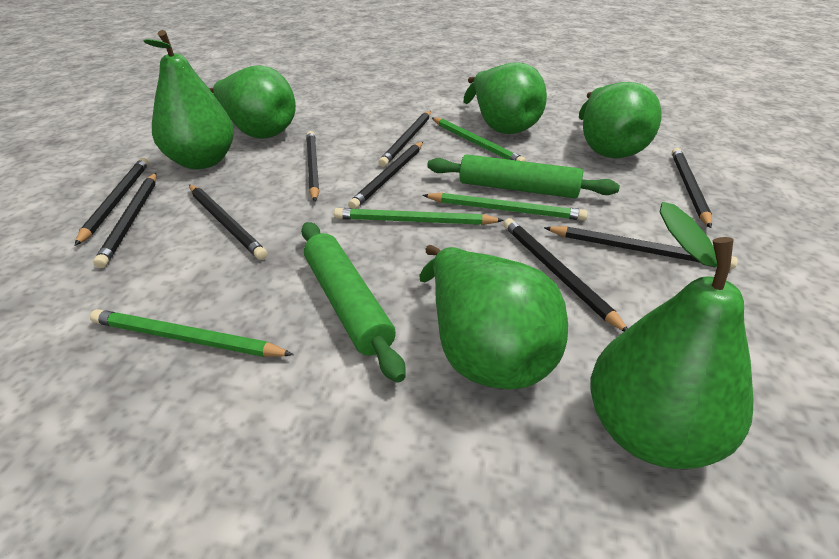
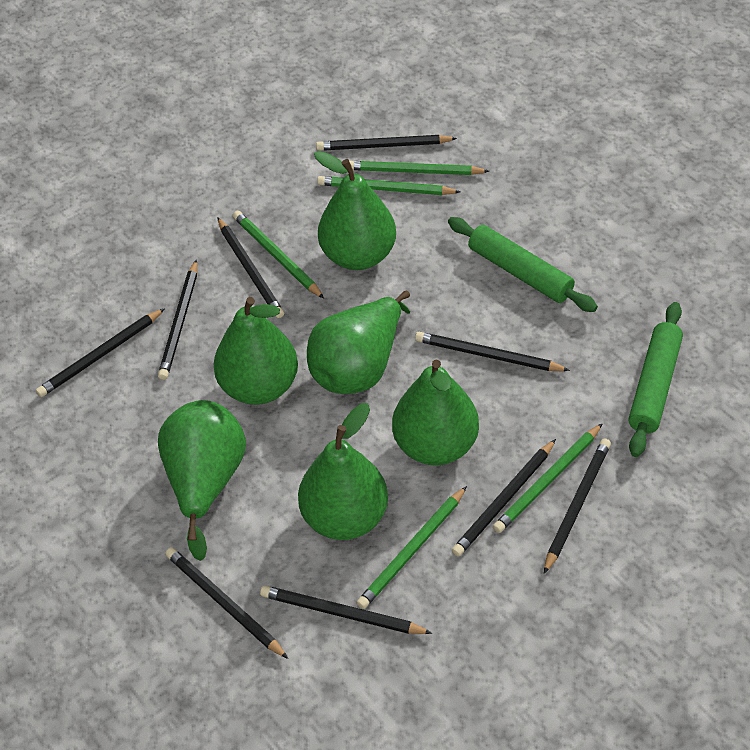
green pencil: 4 -> 5

